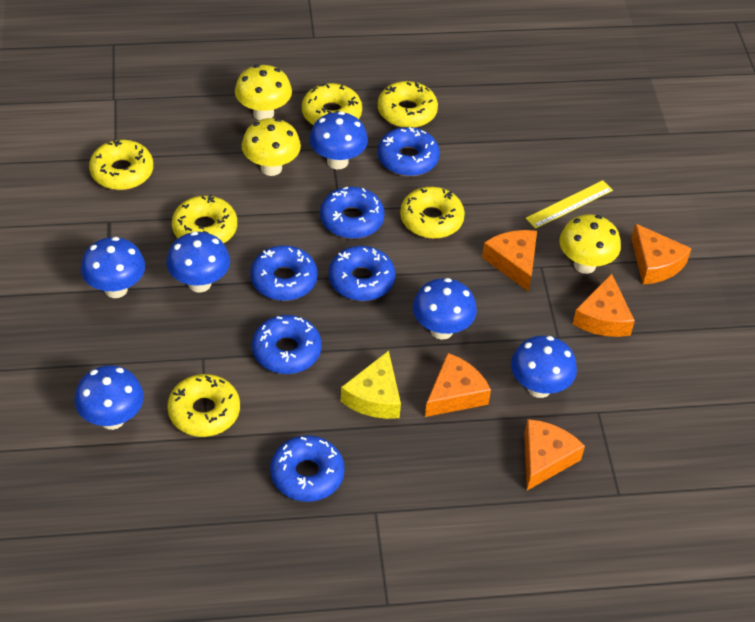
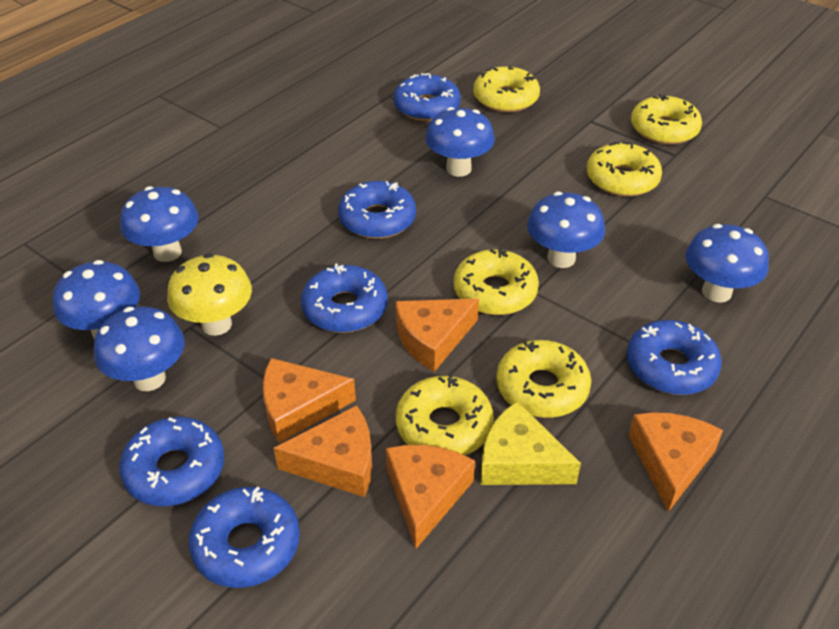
yellow mushroom: 3 -> 1
yellow ruler: 1 -> 0

